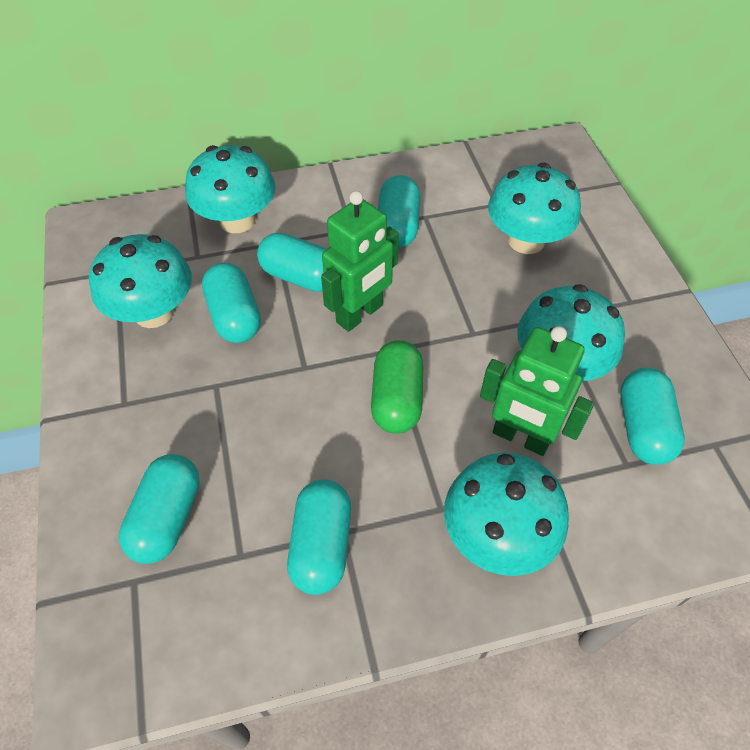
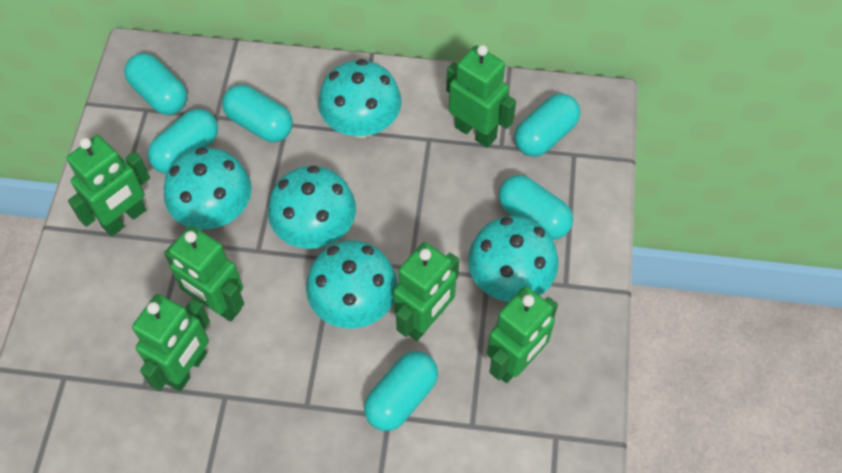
green capsule: 1 -> 0
green robot: 2 -> 6

